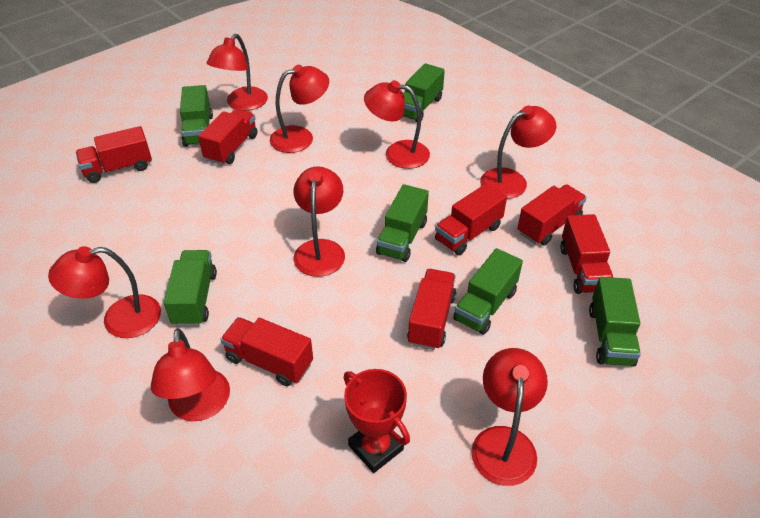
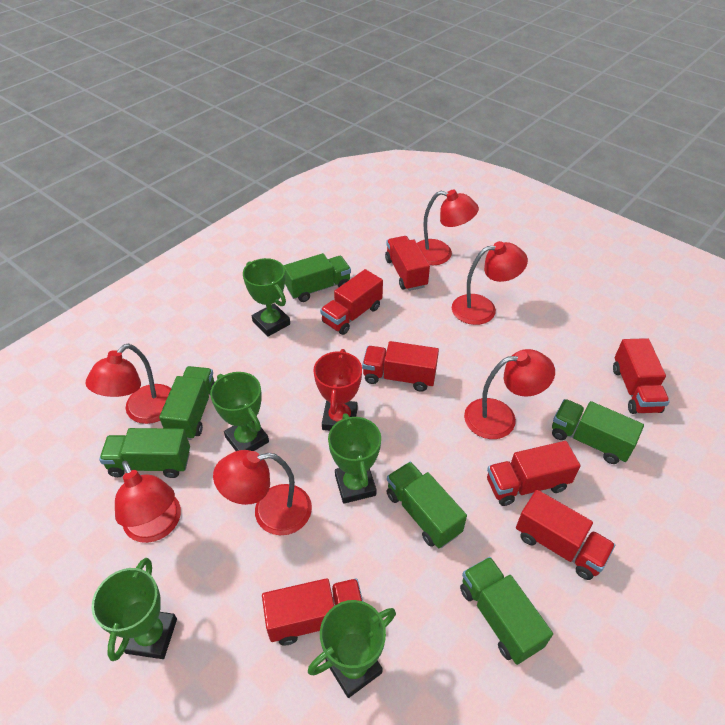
green trophy: 0 -> 5
red lamp: 8 -> 6

